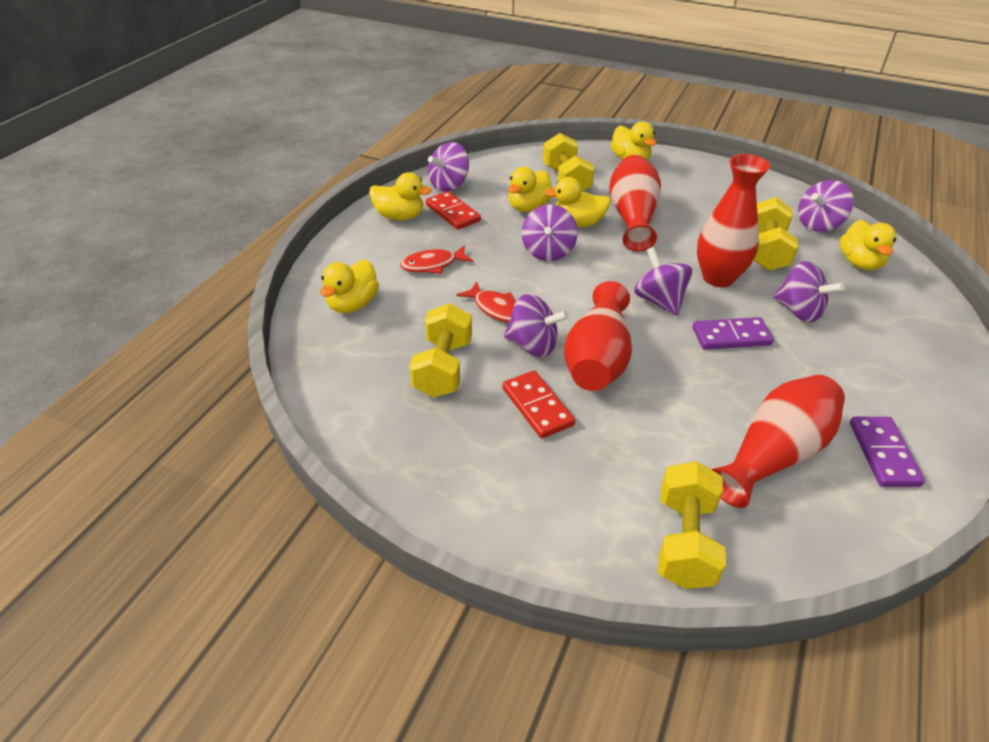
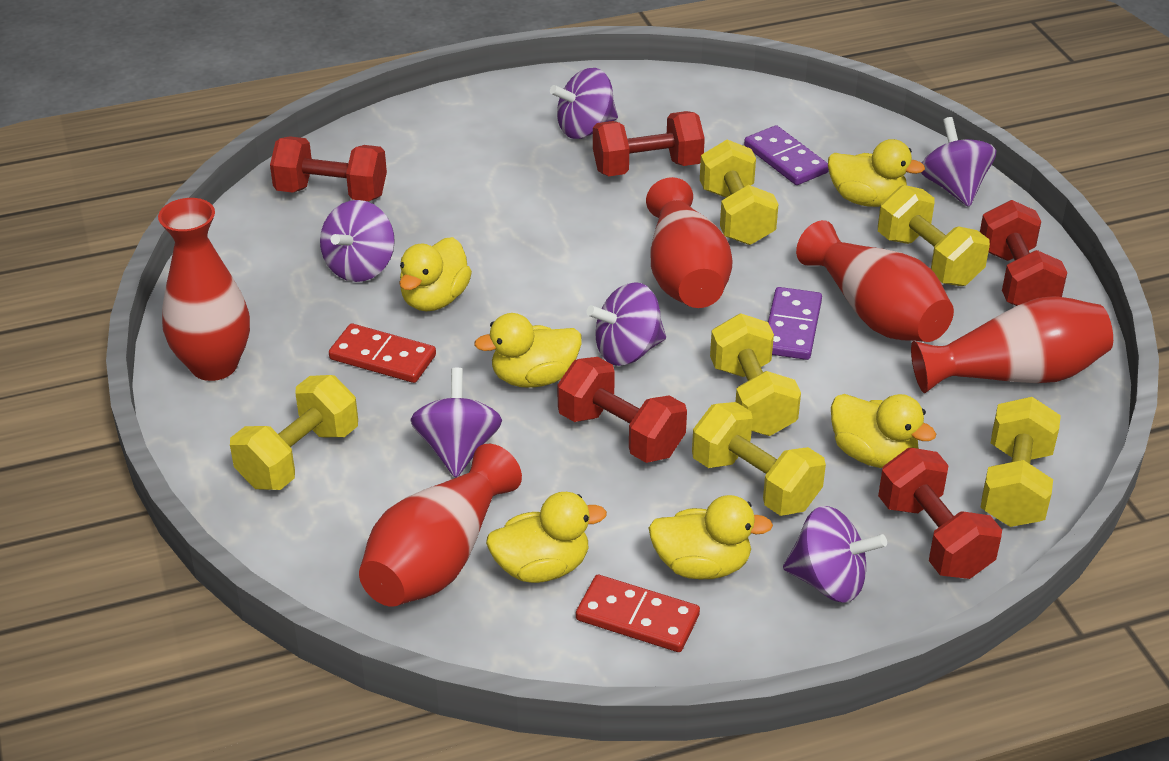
red dumbbell: 0 -> 5
red fish: 2 -> 0
red vase: 4 -> 5
yellow dumbbell: 4 -> 6

